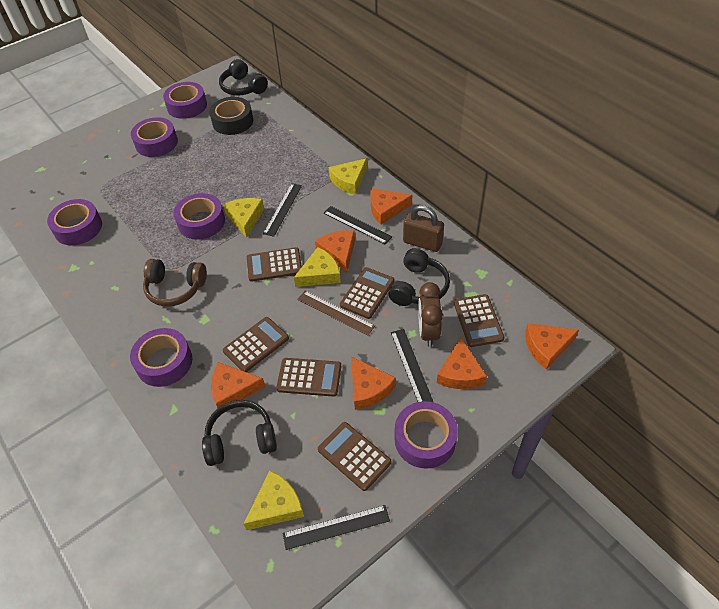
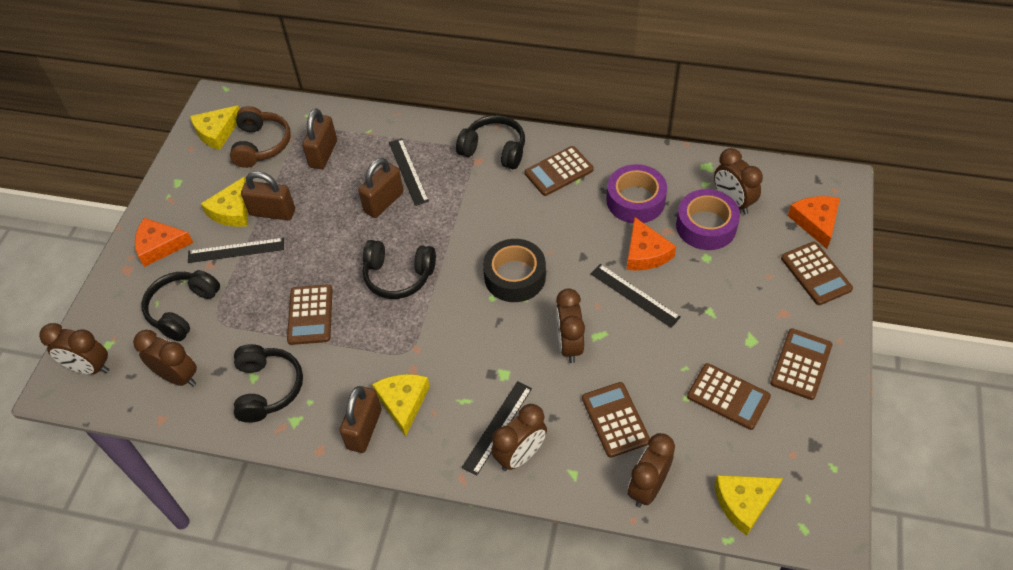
black headphones: 3 -> 4
brown clock: 1 -> 6
brown padlock: 1 -> 4
brown ruler: 1 -> 0
orange cheese: 6 -> 3
purple tape: 6 -> 2

